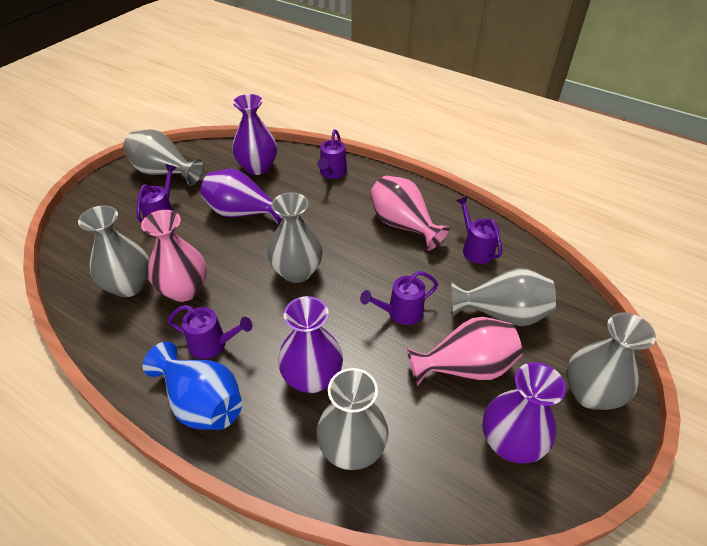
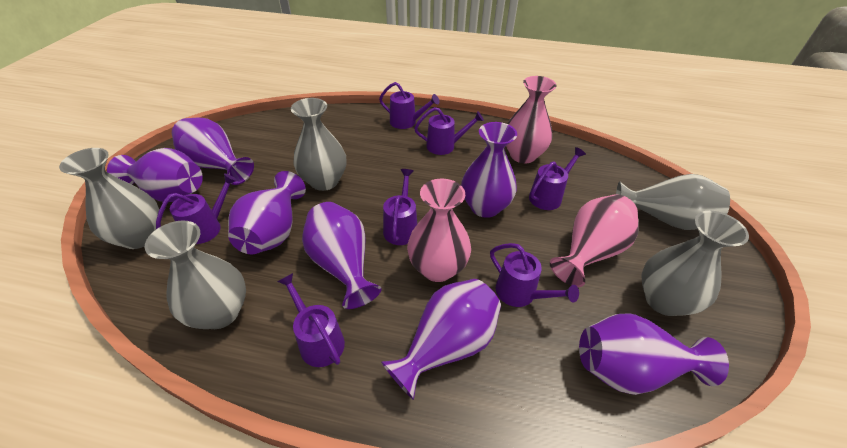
blue vase: 1 -> 0
grey vase: 6 -> 5
purple vase: 4 -> 7
purple watering can: 5 -> 7

